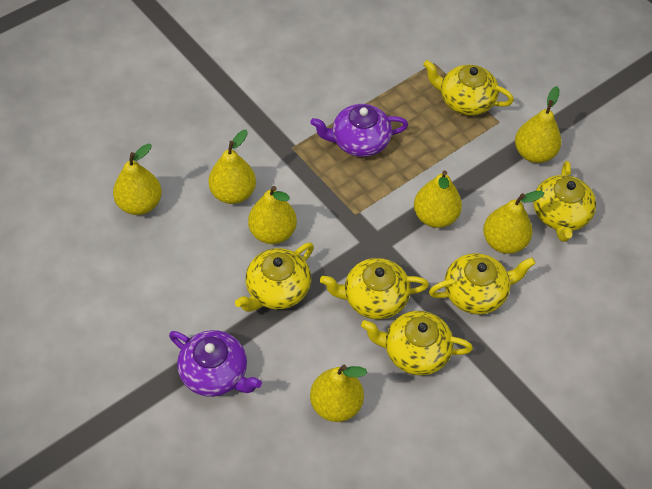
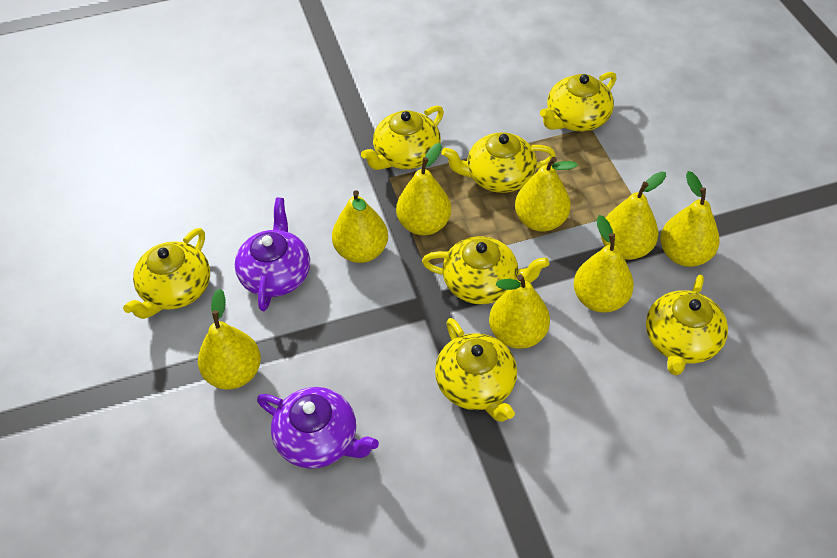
yellow pear: 7 -> 8
yellow teapot: 6 -> 7

